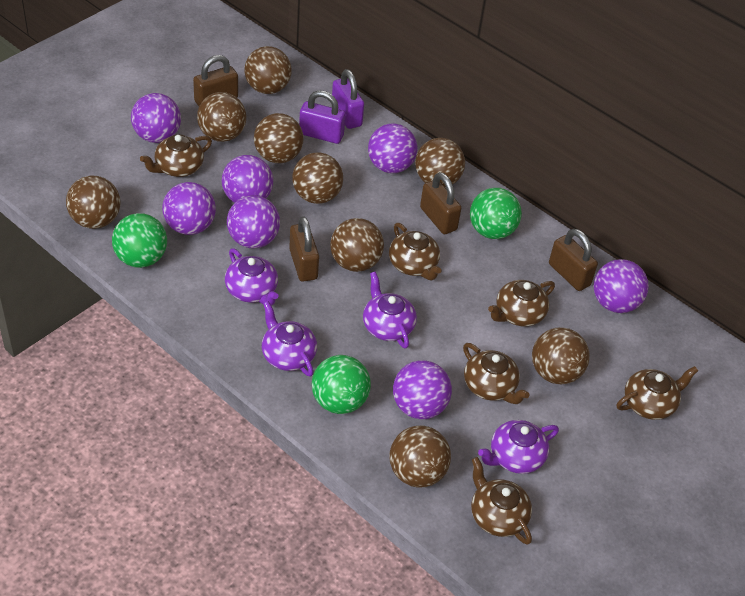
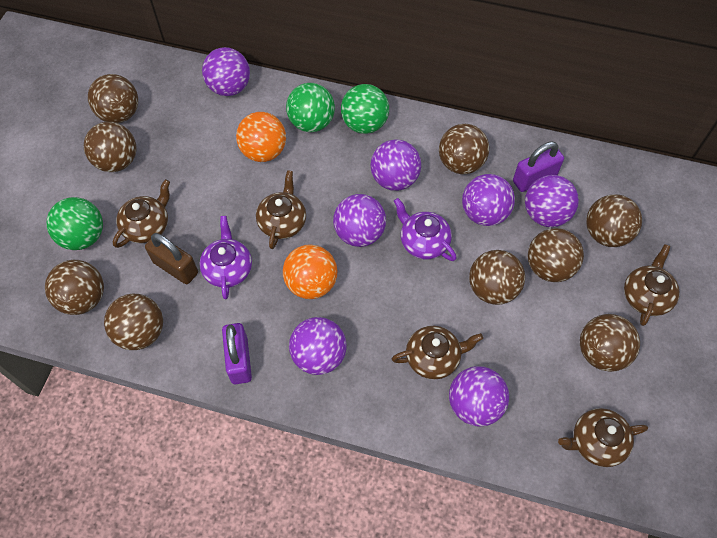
brown padlock: 4 -> 1
brown teapot: 6 -> 5
orange ball: 0 -> 2
purple teapot: 4 -> 2

